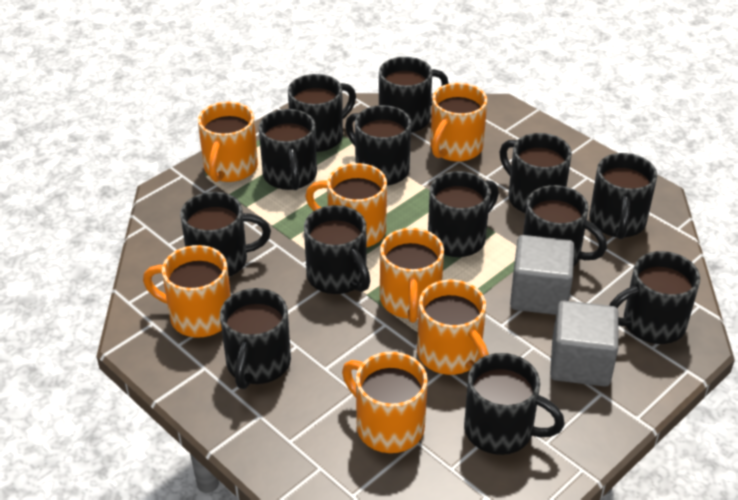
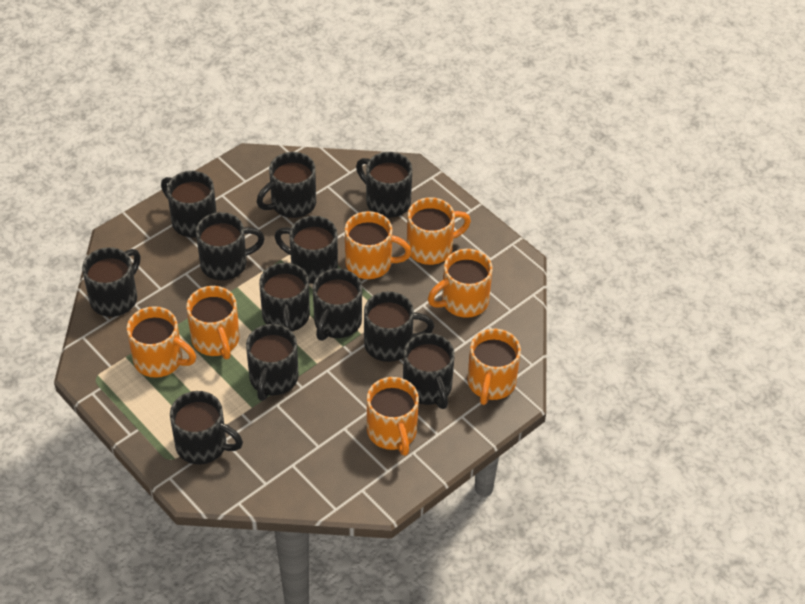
black mug: 13 -> 12
grey cube: 2 -> 0

